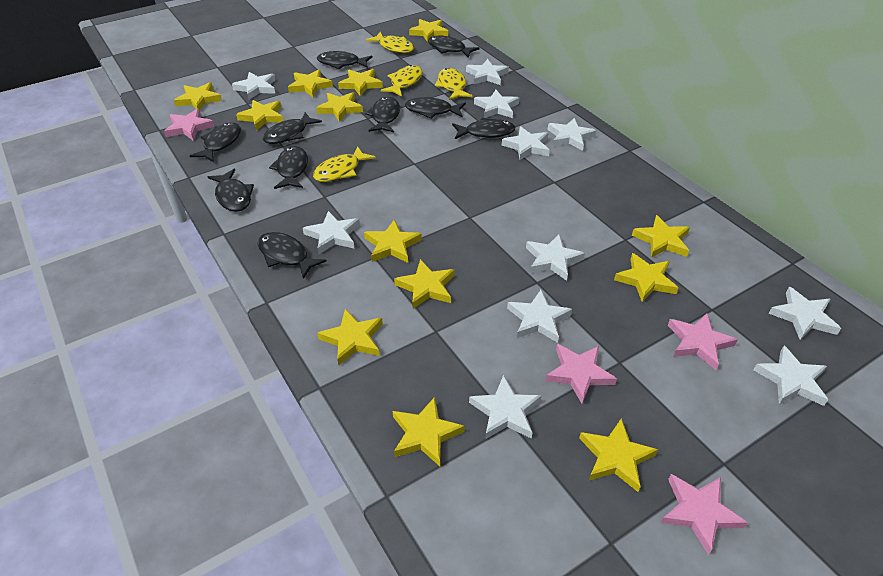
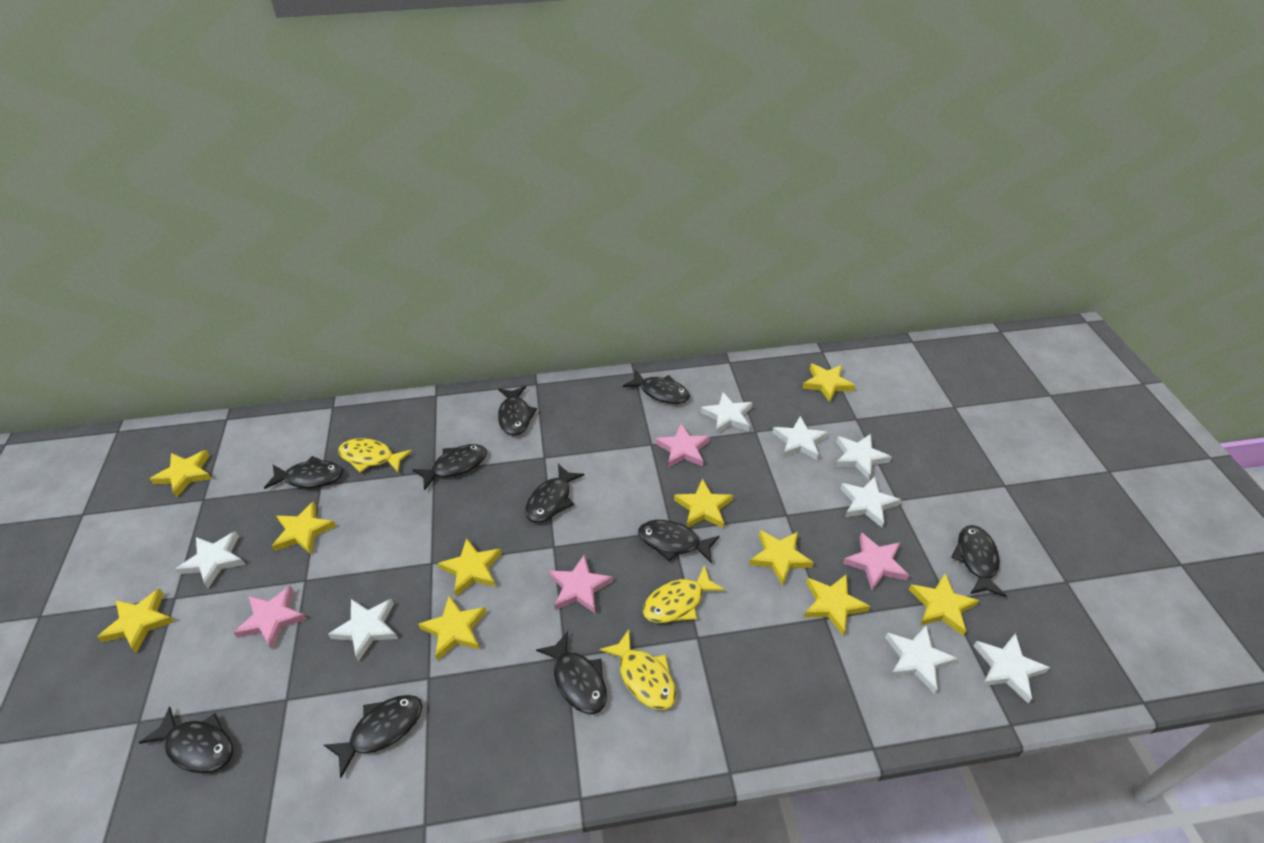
white star: 11 -> 8
yellow fish: 4 -> 3
yellow star: 13 -> 10

